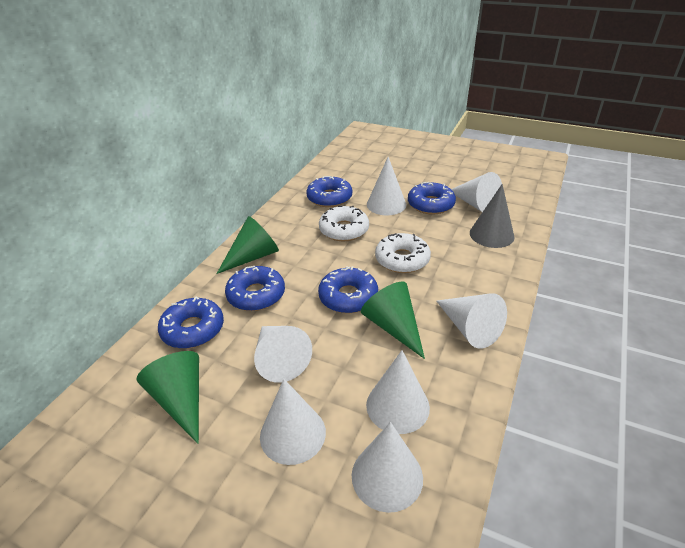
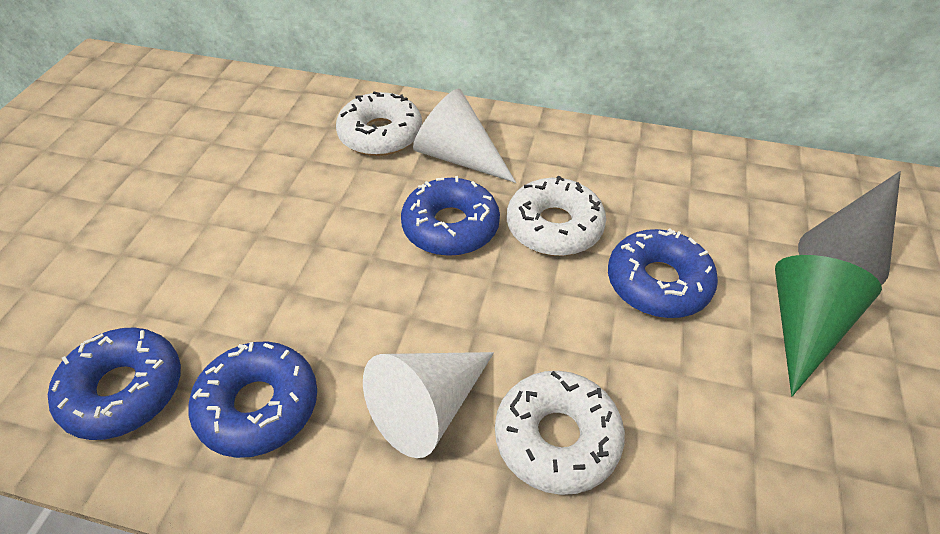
blue donut: 5 -> 4
green cone: 3 -> 1
white cone: 7 -> 2
white donut: 2 -> 3

